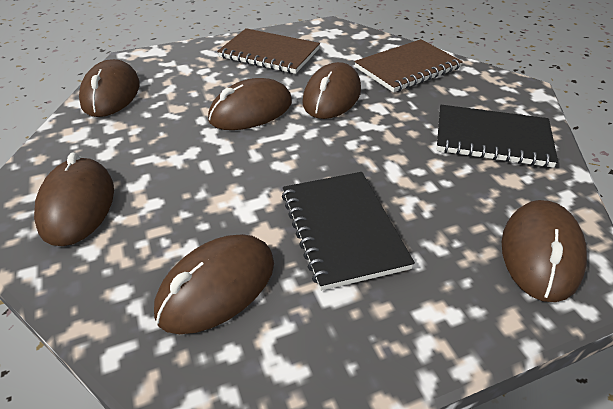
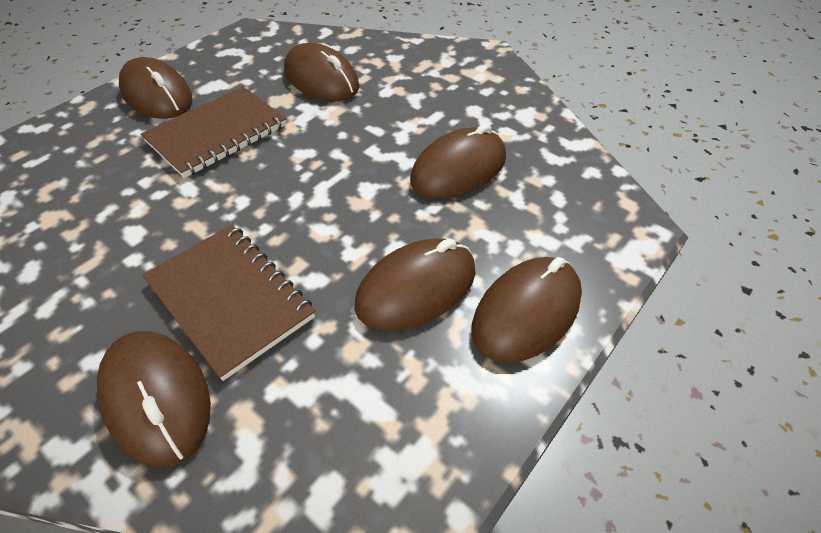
black notebook: 2 -> 0

